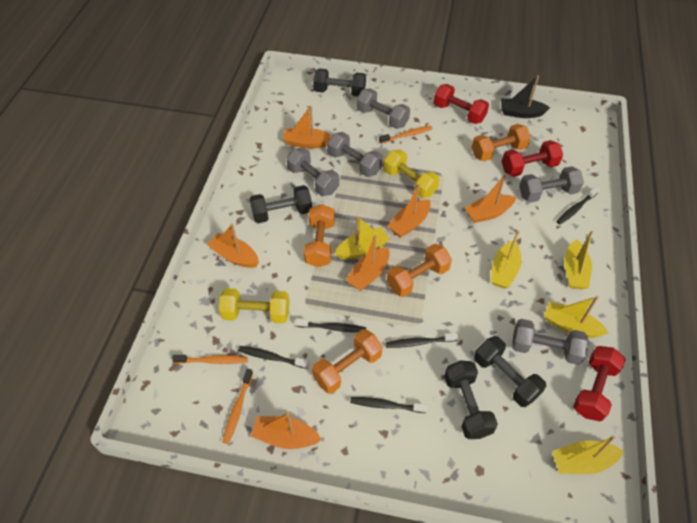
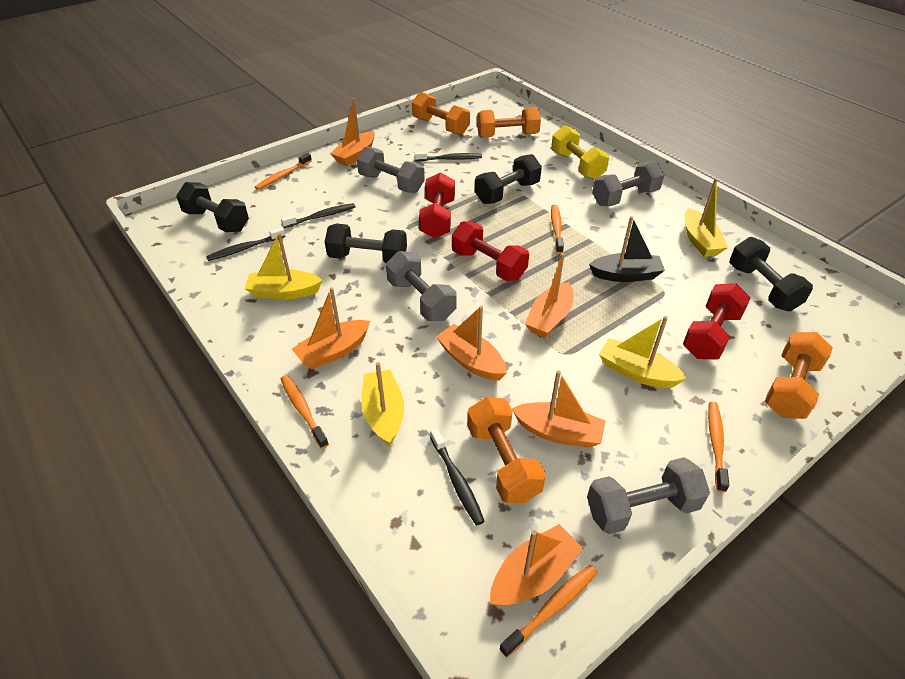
black toothbrush: 5 -> 4
grey dumbbell: 5 -> 4
orange toothbrush: 3 -> 5
yellow boat: 5 -> 4
yellow dumbbell: 2 -> 1

